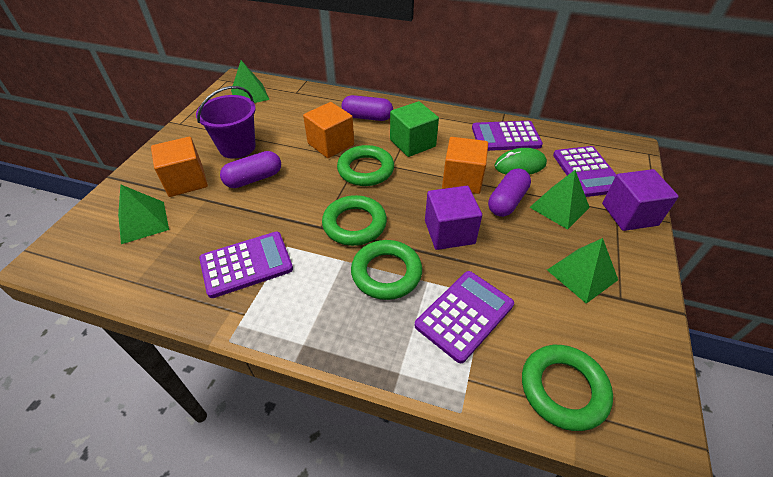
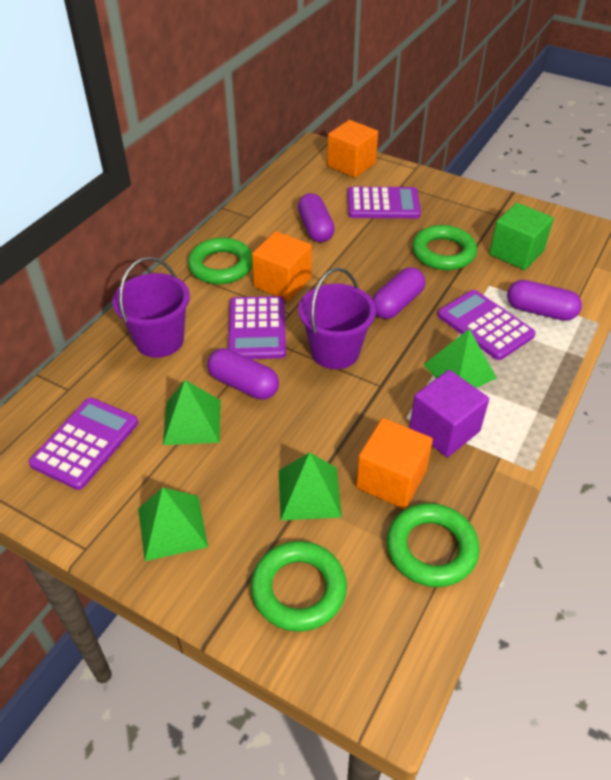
green mouse: 1 -> 0
purple bucket: 1 -> 2
purple capsule: 3 -> 4
purple cube: 2 -> 1

